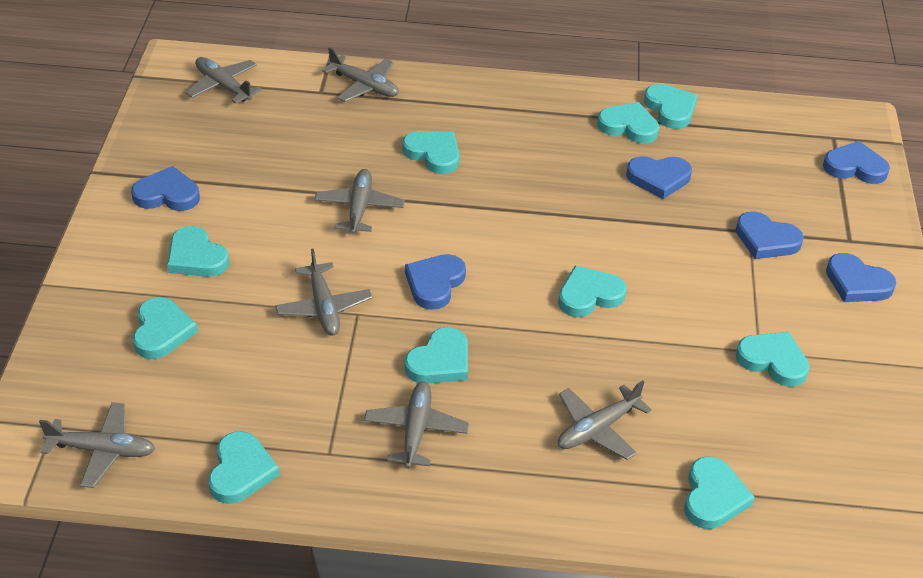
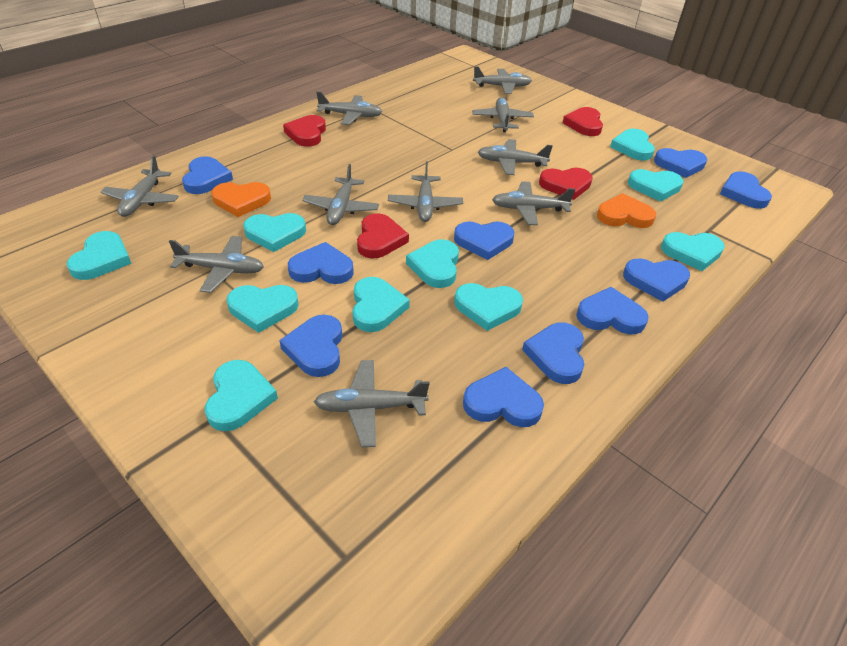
blue heart: 6 -> 10
grey plane: 7 -> 10
orange heart: 0 -> 2
red heart: 0 -> 4

